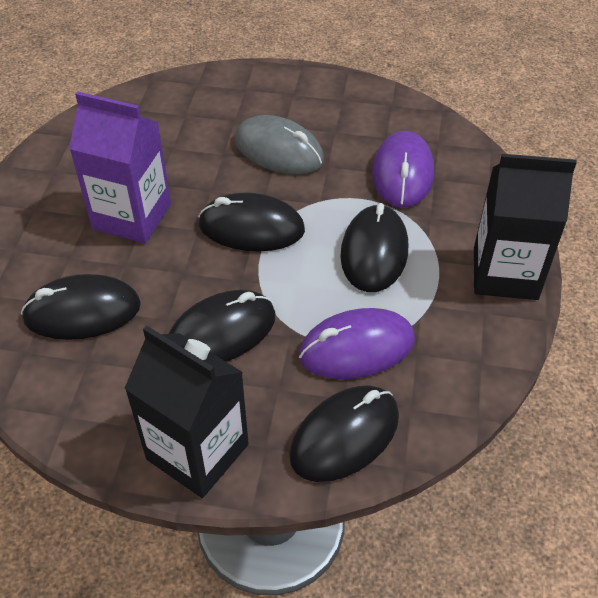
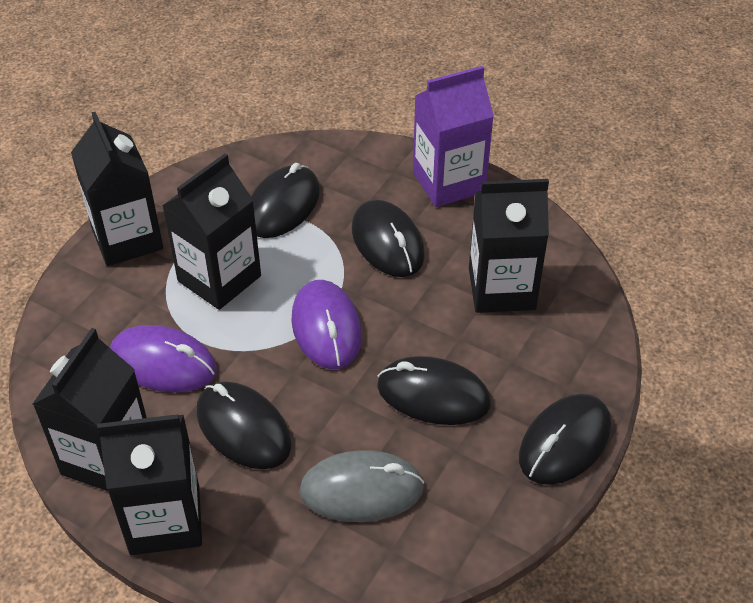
black carton: 2 -> 5

